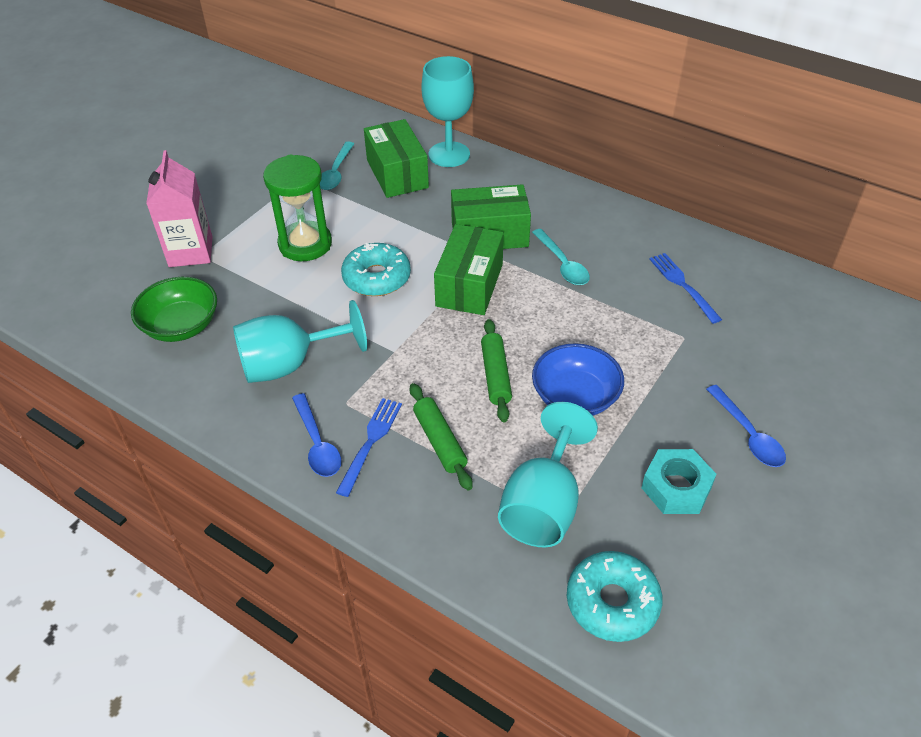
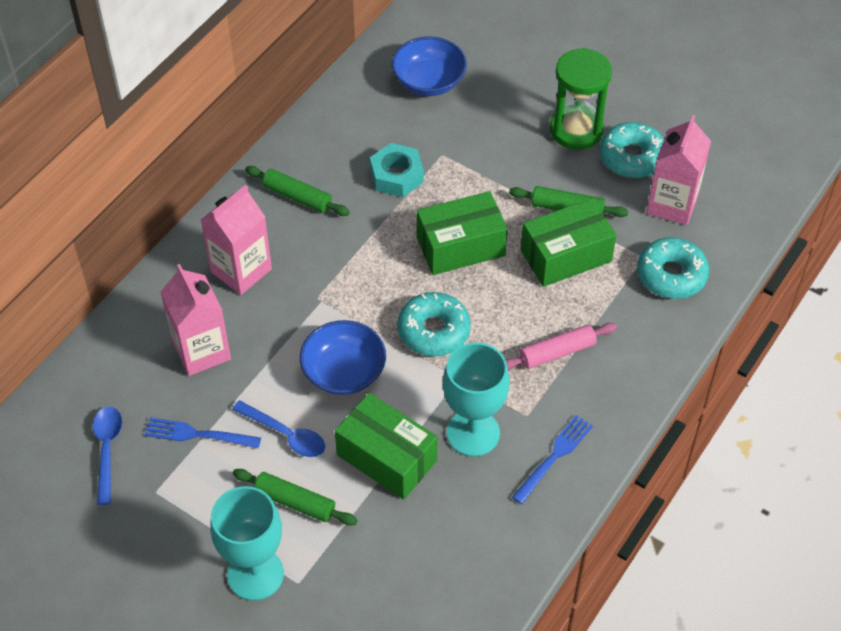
blue bowl: 1 -> 2
green bowl: 1 -> 0
green rolling pin: 2 -> 3
pink carton: 1 -> 3
pink rolling pin: 0 -> 1
turquoise donut: 2 -> 3
turquoise goblet: 3 -> 2
turquoise spoon: 2 -> 0

